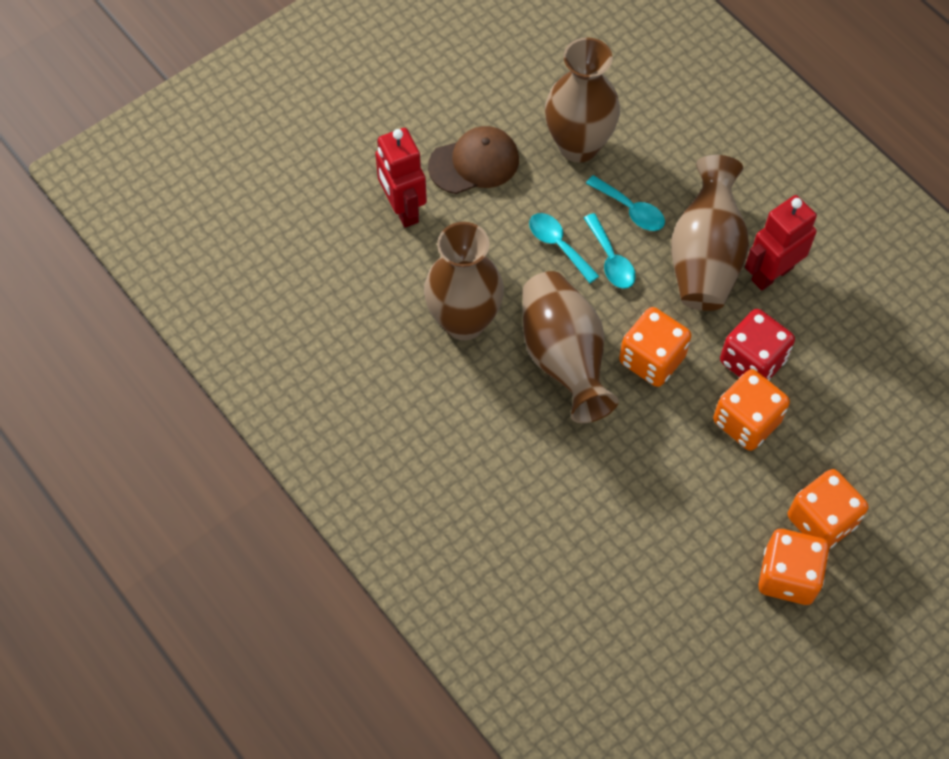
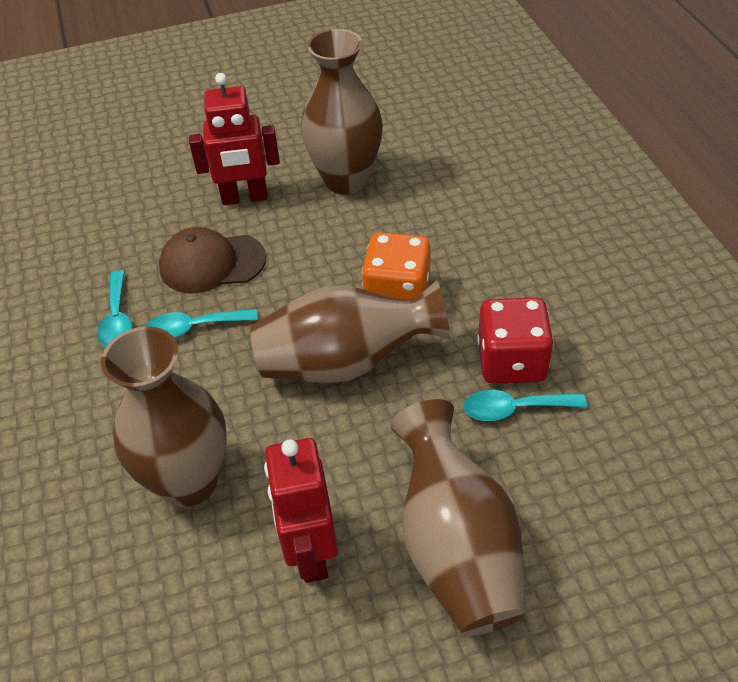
orange dice: 4 -> 1

